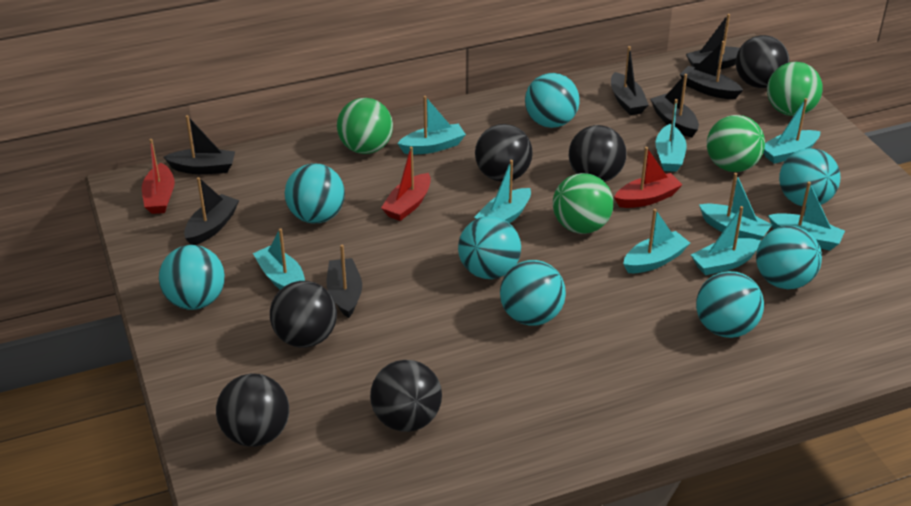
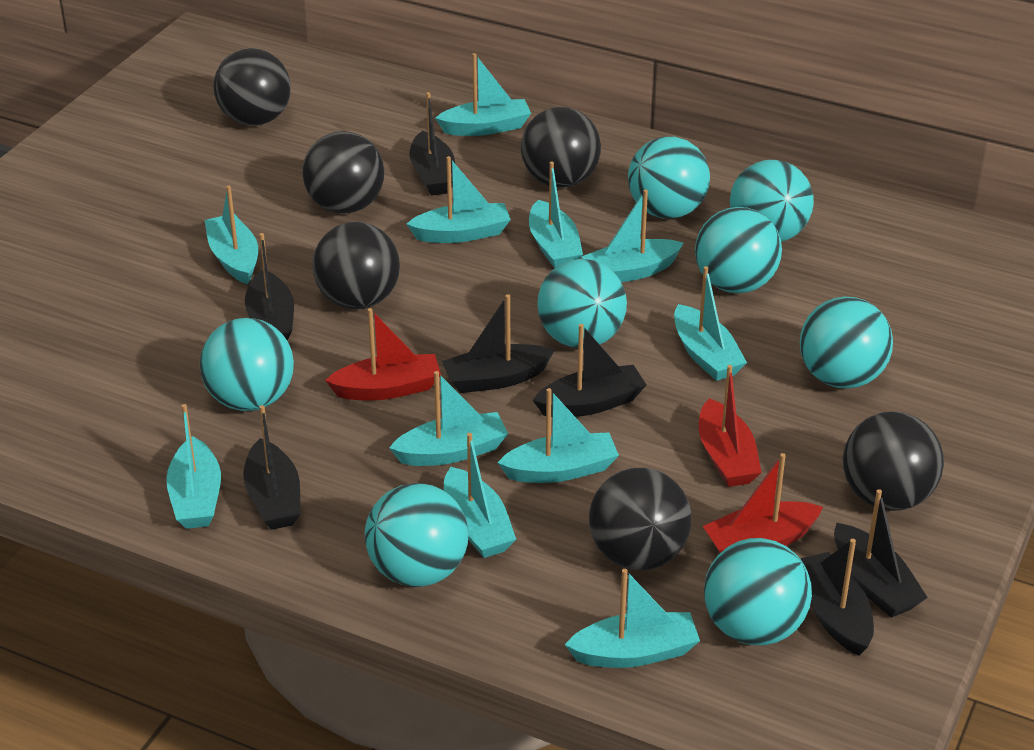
green ball: 4 -> 0
turquoise boat: 9 -> 11

